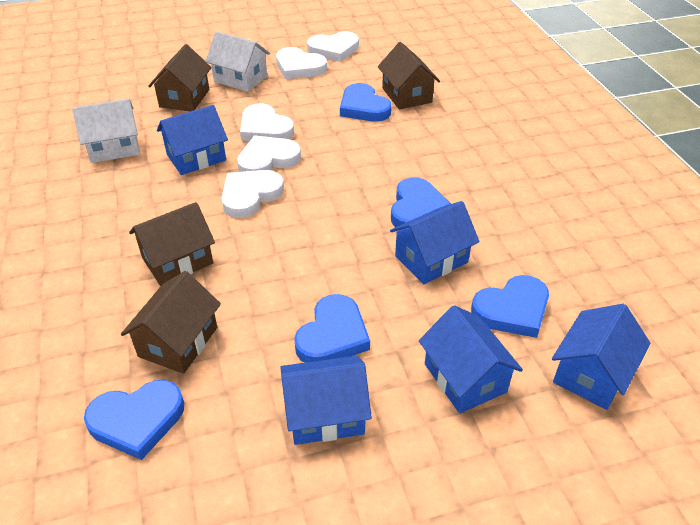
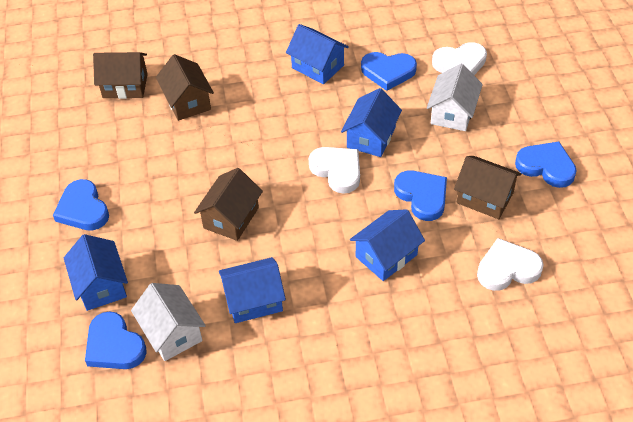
white heart: 5 -> 3

